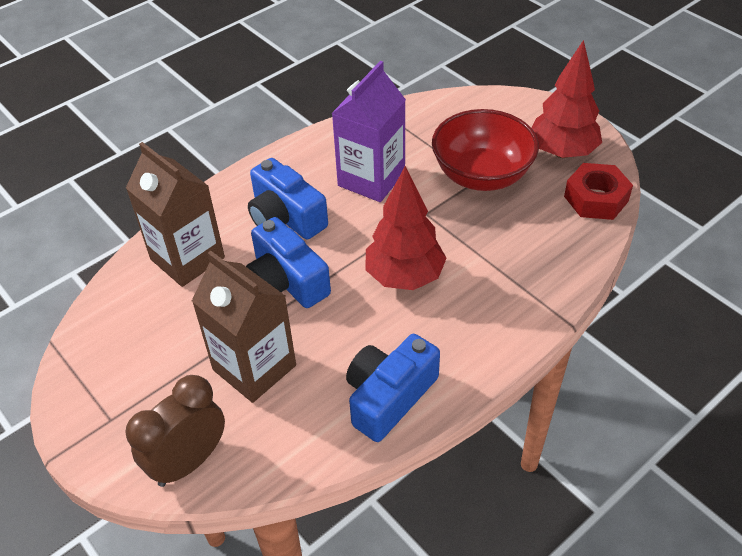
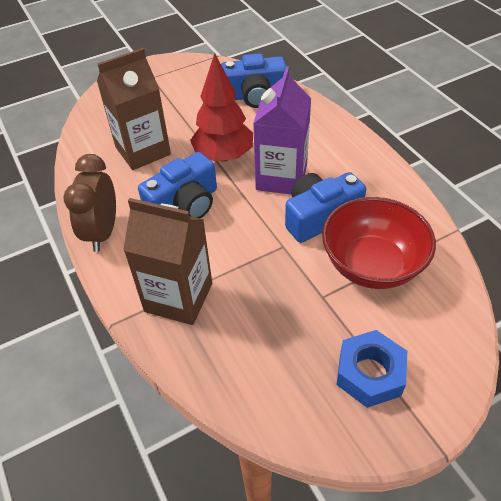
blue nut: 0 -> 1
red nut: 1 -> 0
red tree: 2 -> 1

